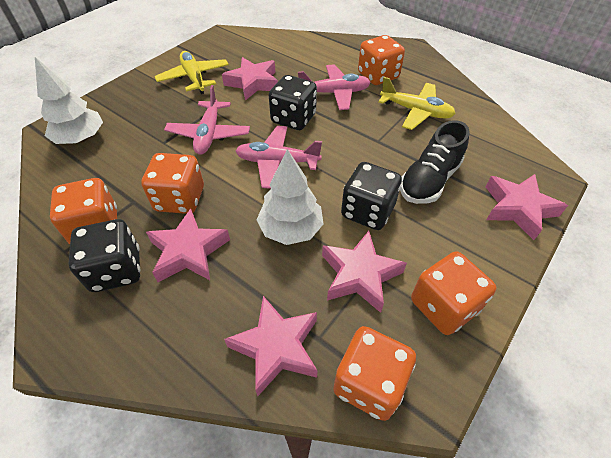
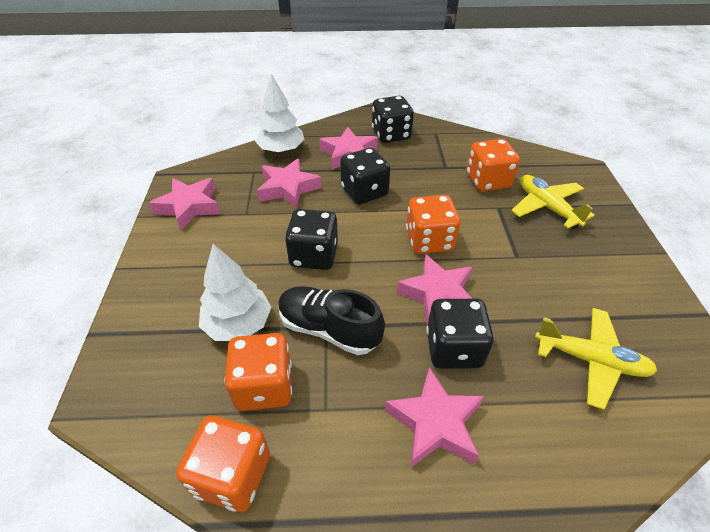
black dice: 3 -> 4
orange dice: 5 -> 4
pink plane: 3 -> 0

